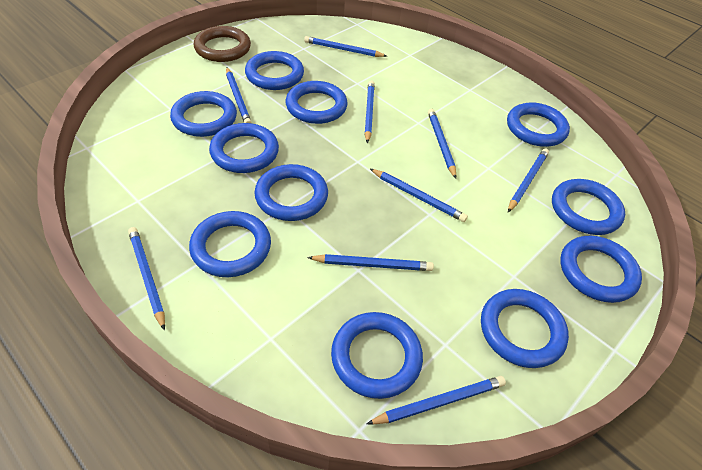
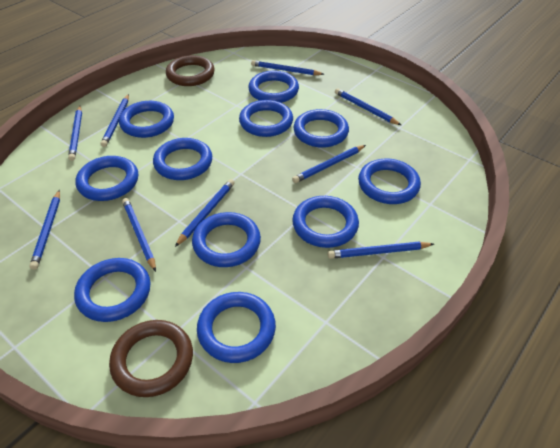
brown ring: 1 -> 2

